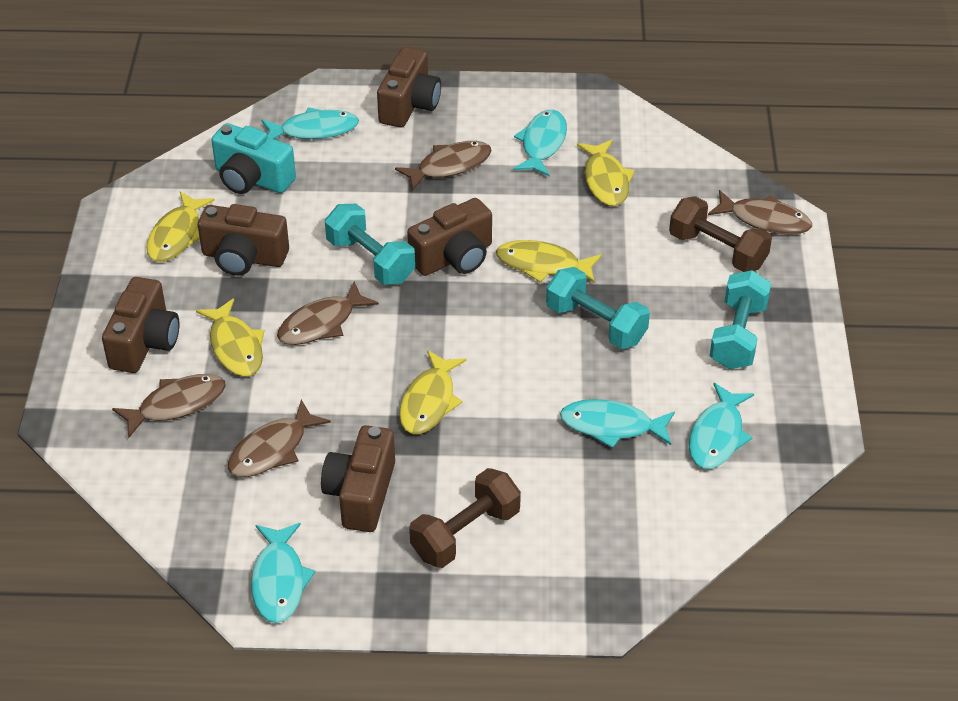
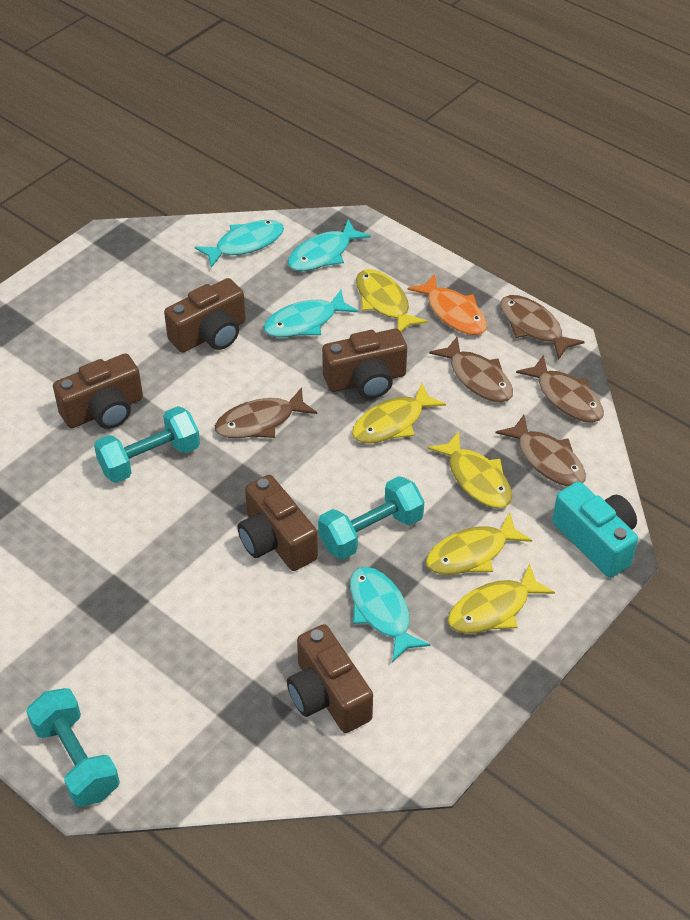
brown dumbbell: 2 -> 0
orange fish: 0 -> 1
turquoise fish: 5 -> 4

